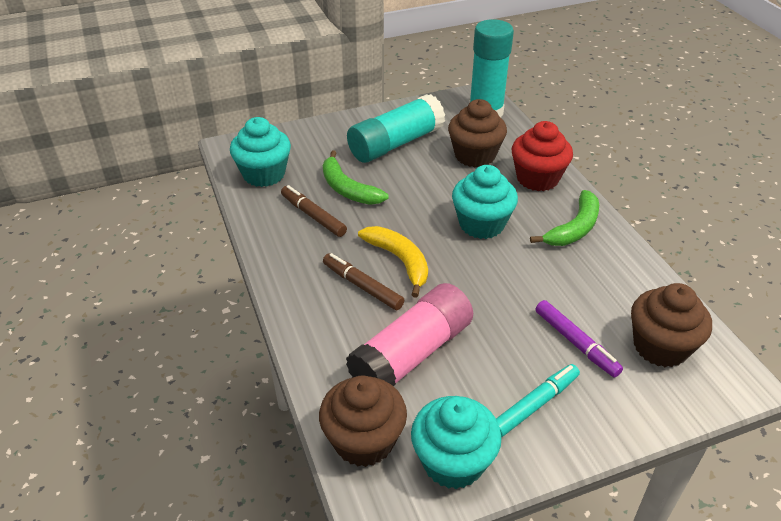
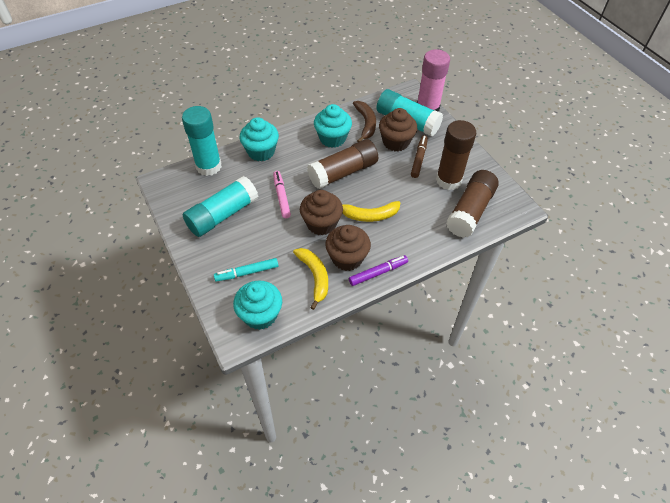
brown banana: 0 -> 1
brown glue stick: 0 -> 3
brown marker: 2 -> 1
green banana: 2 -> 0
pink marker: 0 -> 1
red cupcake: 1 -> 0
turquoise glue stick: 2 -> 3
yellow banana: 1 -> 2

